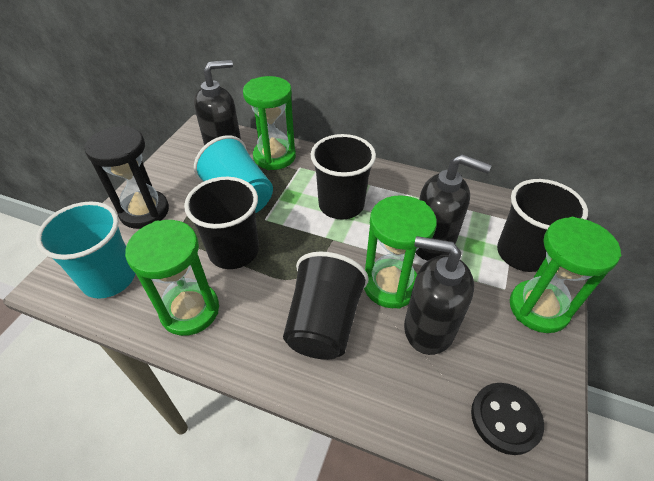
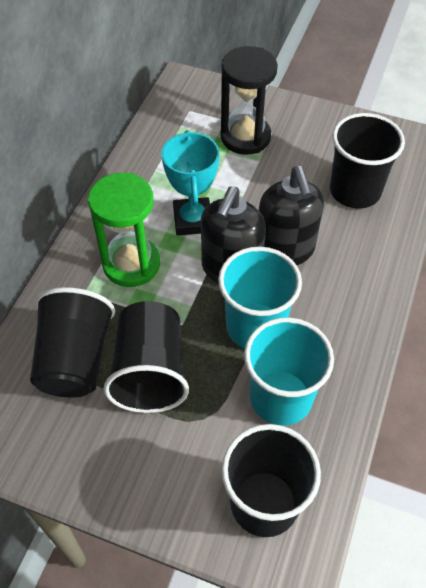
black button: 1 -> 0
black soap dispenser: 3 -> 2
green hourglass: 4 -> 1
turquoise trophy: 0 -> 1

